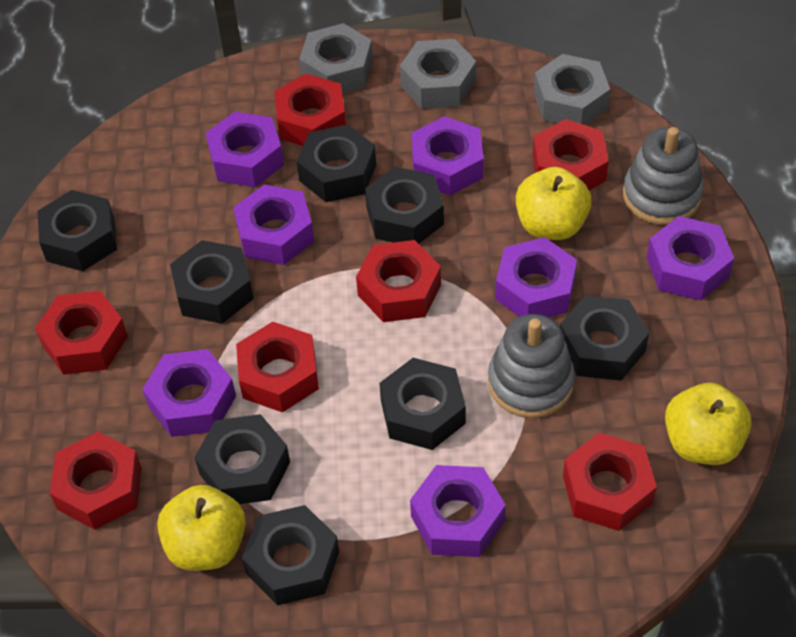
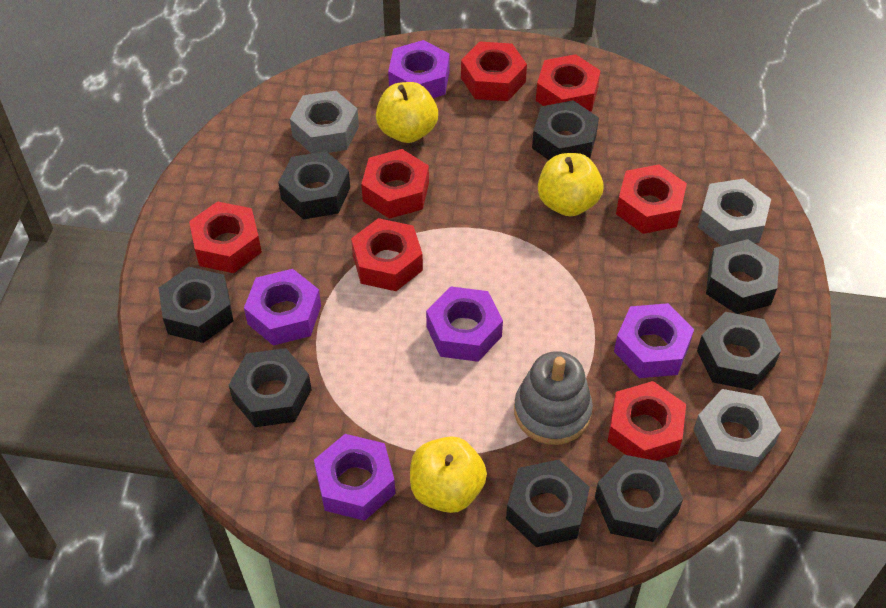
grey stacking toy: 2 -> 1
purple nut: 7 -> 5

